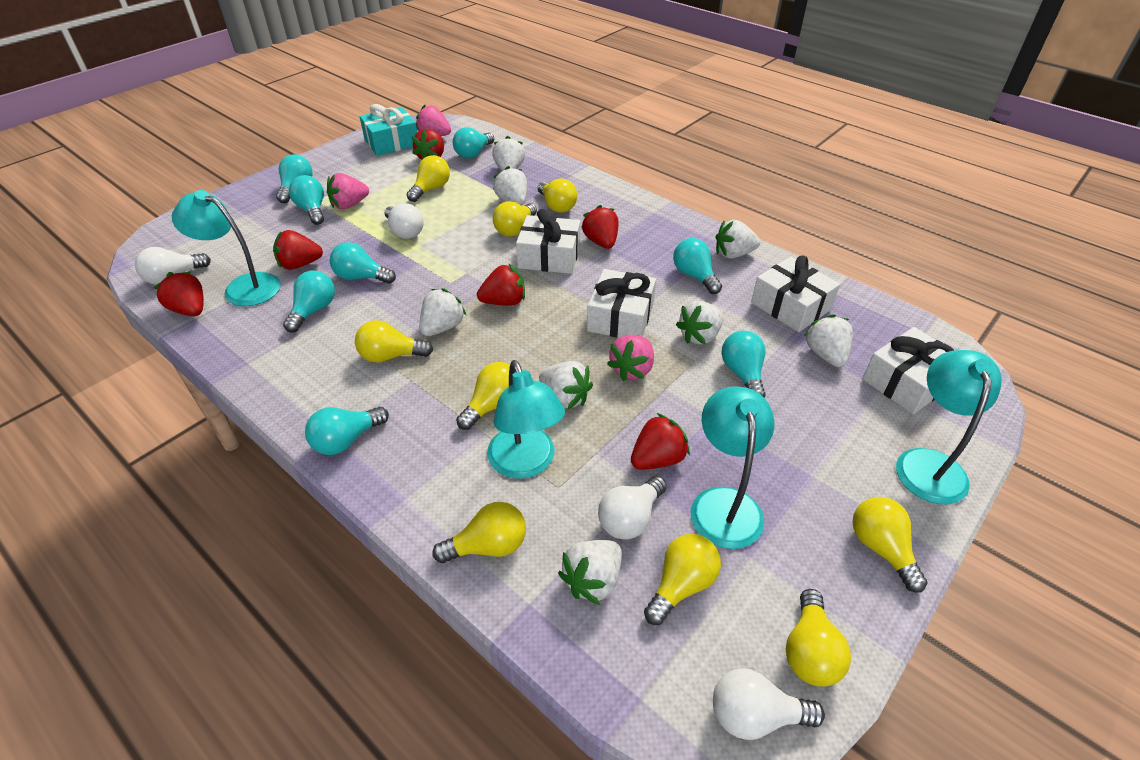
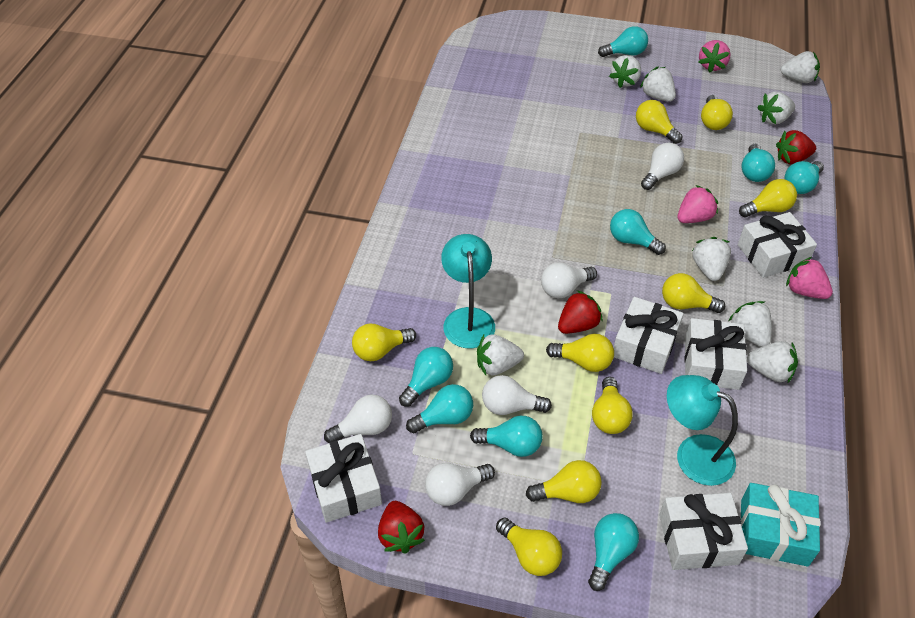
red strawberry: 6 -> 3
turquoise lamp: 4 -> 2
white gift: 4 -> 5
white light bulb: 4 -> 5

